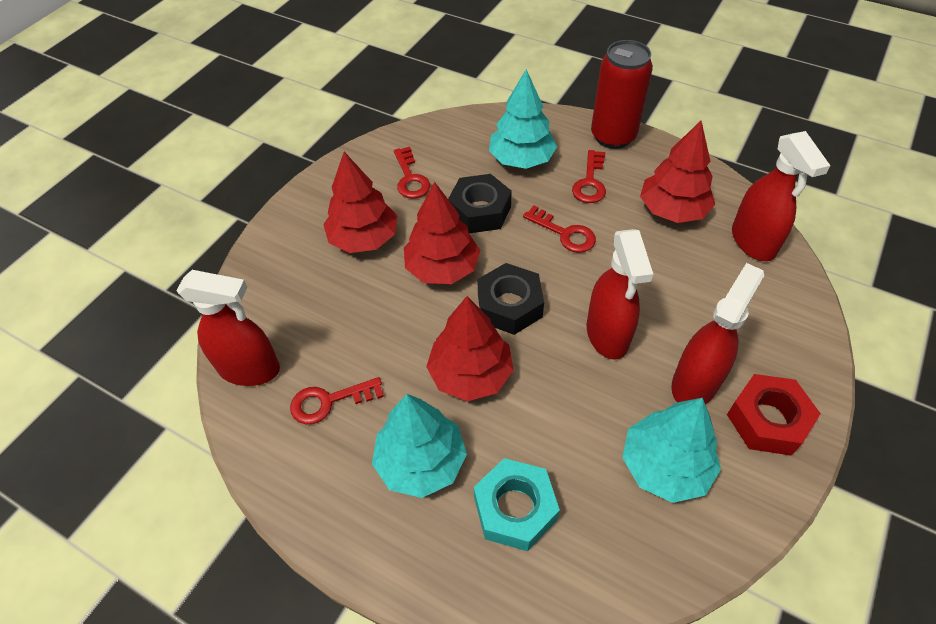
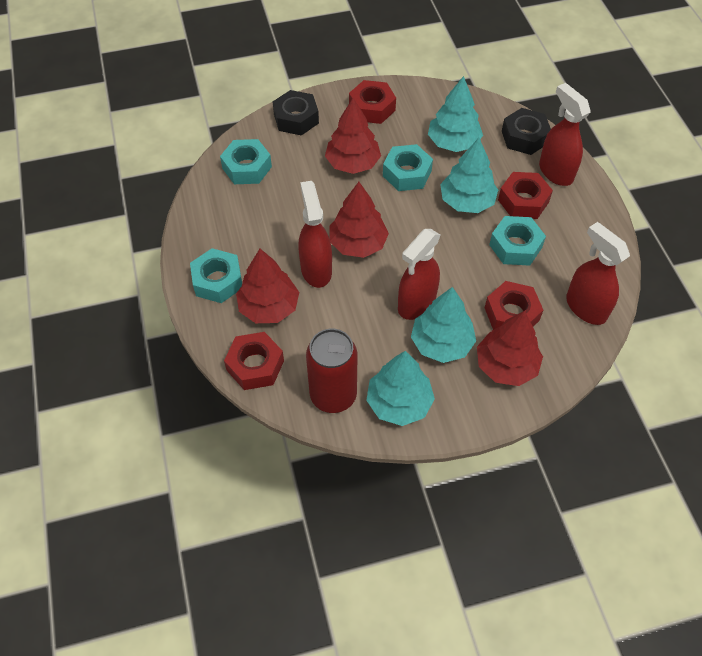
red key: 4 -> 0
red nut: 1 -> 4
turquoise nut: 1 -> 4
turquoise tree: 3 -> 4

